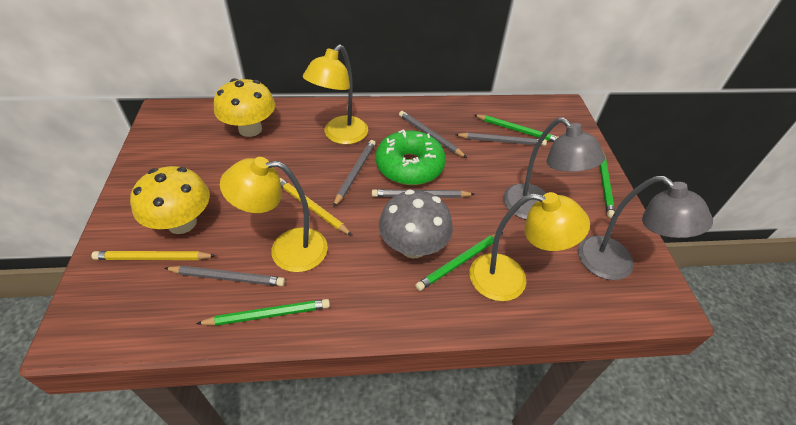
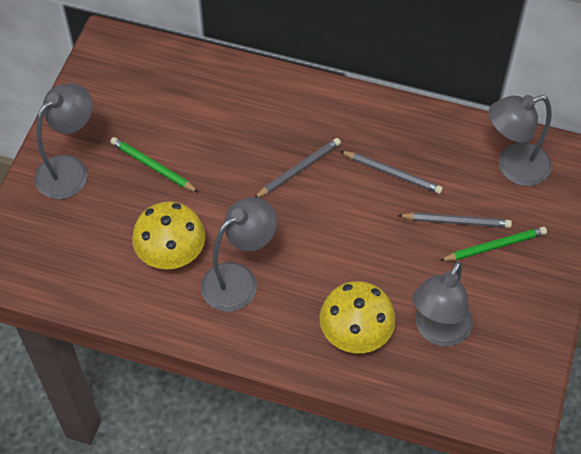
green donut: 1 -> 0
green pencil: 4 -> 2
grey lamp: 2 -> 4
grey mushroom: 1 -> 0
grey pencil: 5 -> 3
yellow lamp: 3 -> 0
yellow pencil: 2 -> 0

